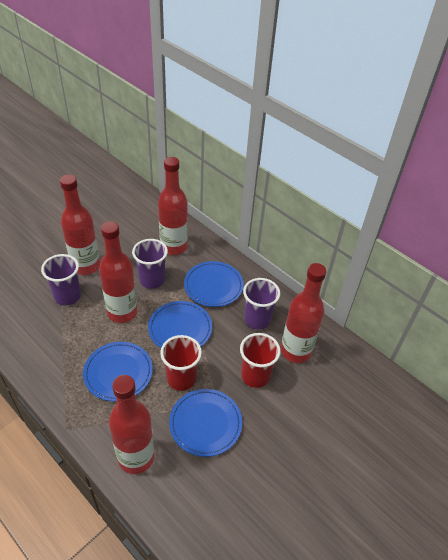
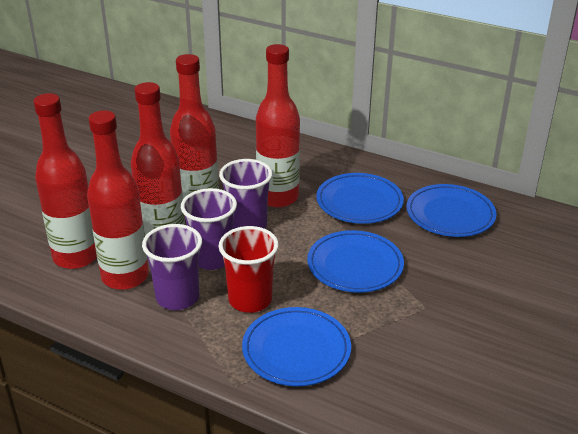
red cup: 2 -> 1

